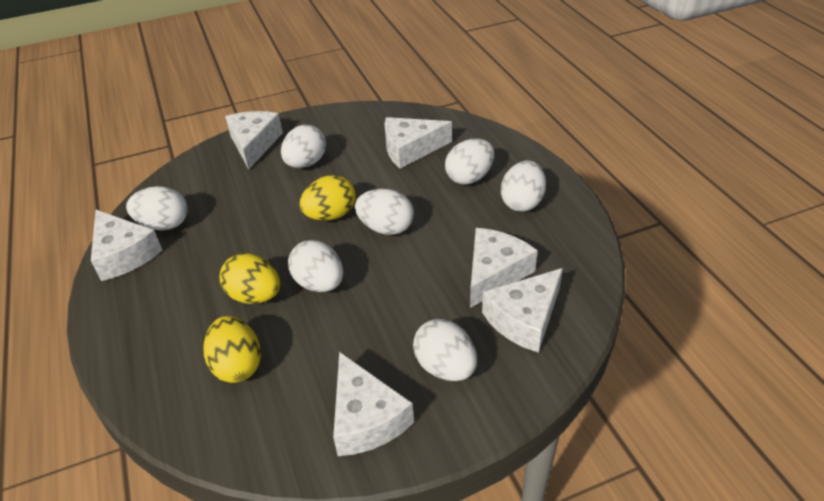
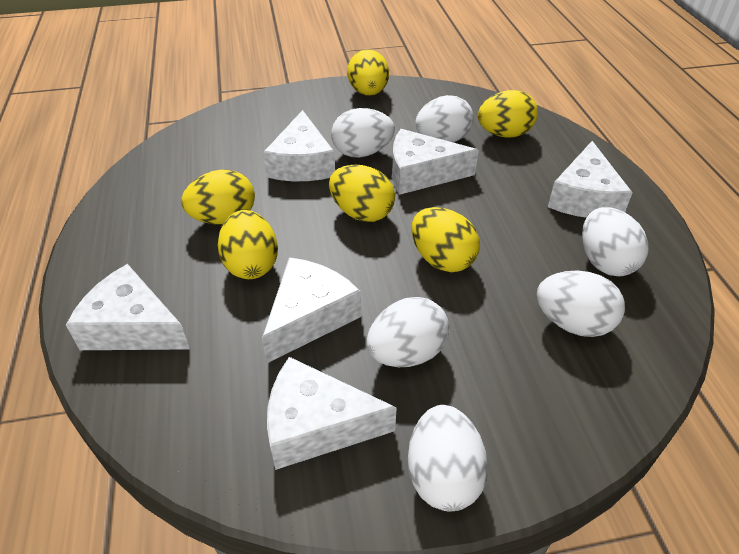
white egg: 7 -> 6
yellow egg: 3 -> 6

